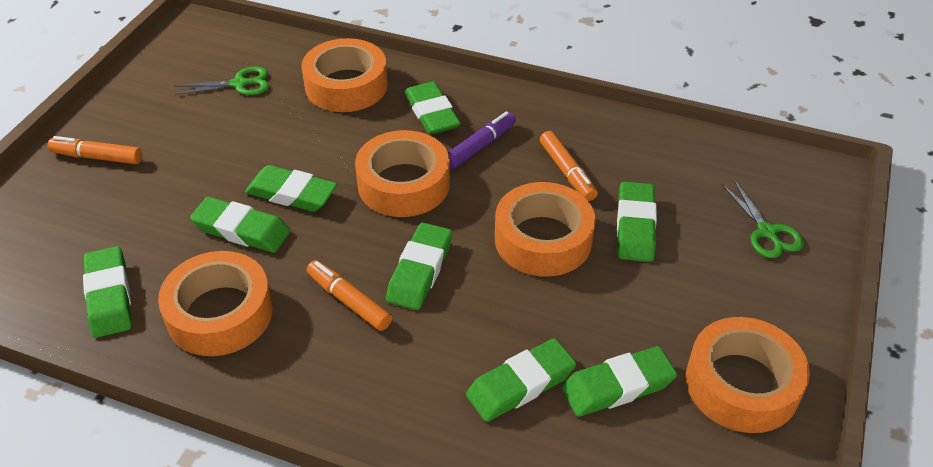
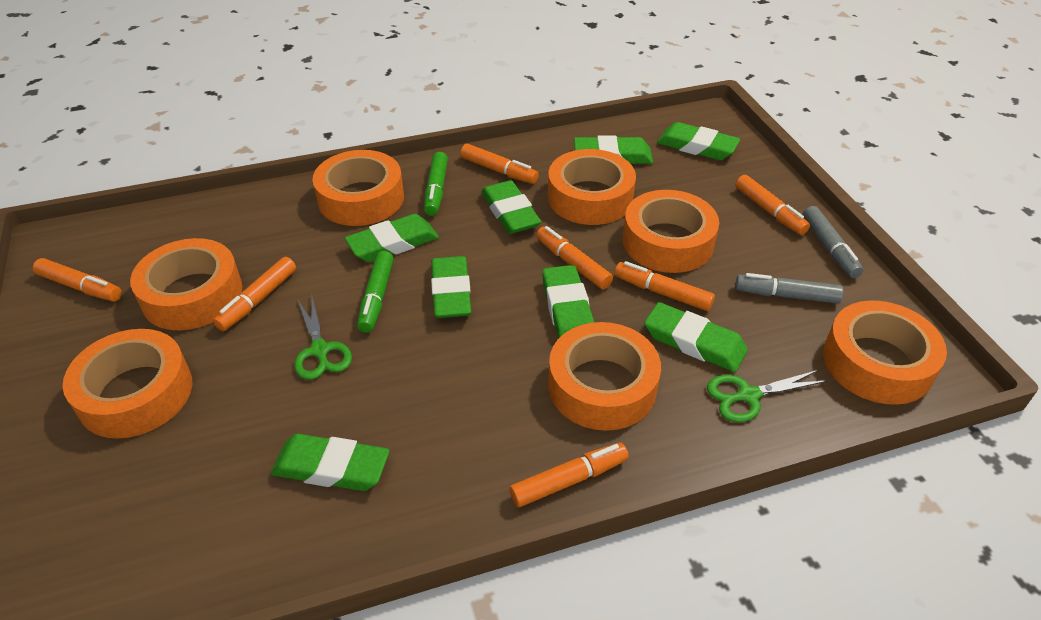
green marker: 0 -> 2
grey marker: 0 -> 2
orange marker: 3 -> 7
orange tape: 5 -> 7
purple marker: 1 -> 0

